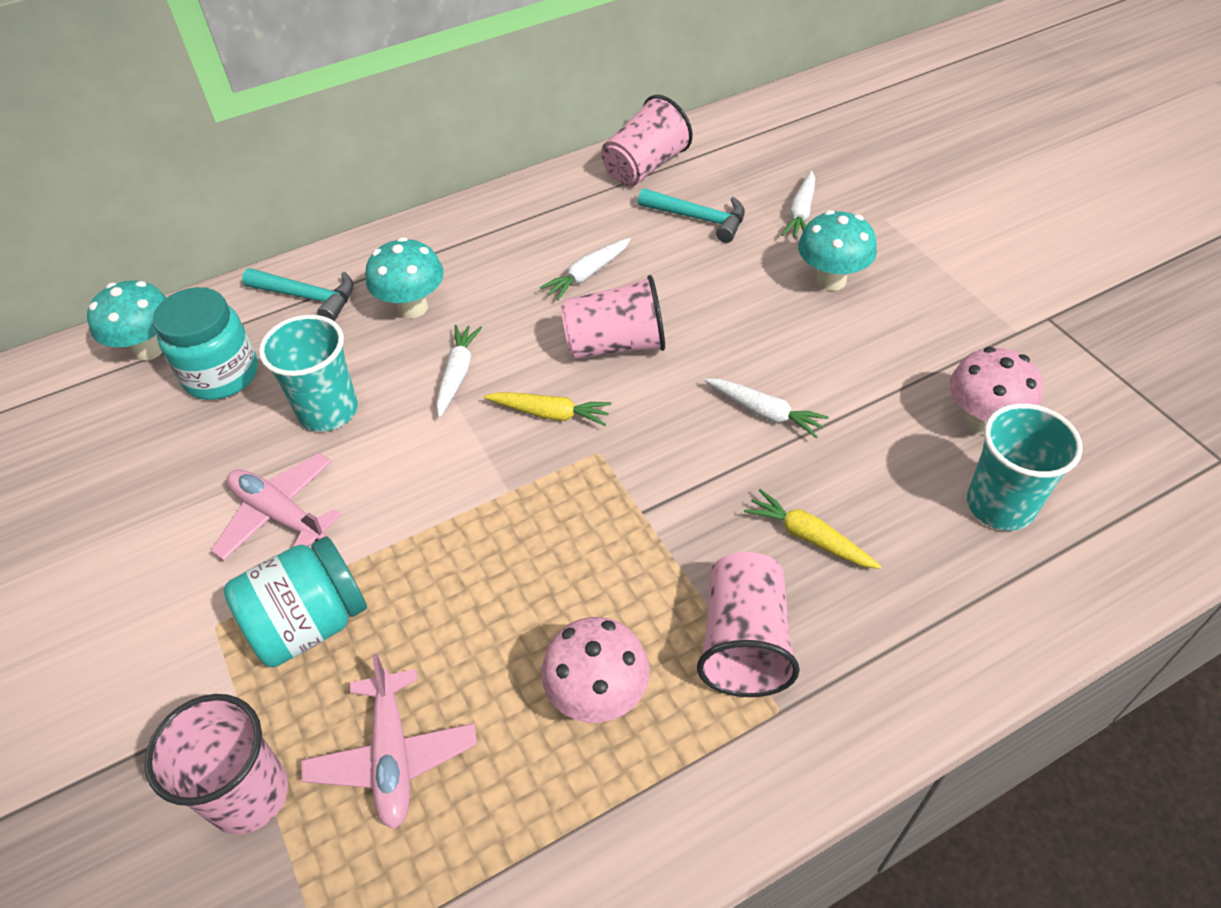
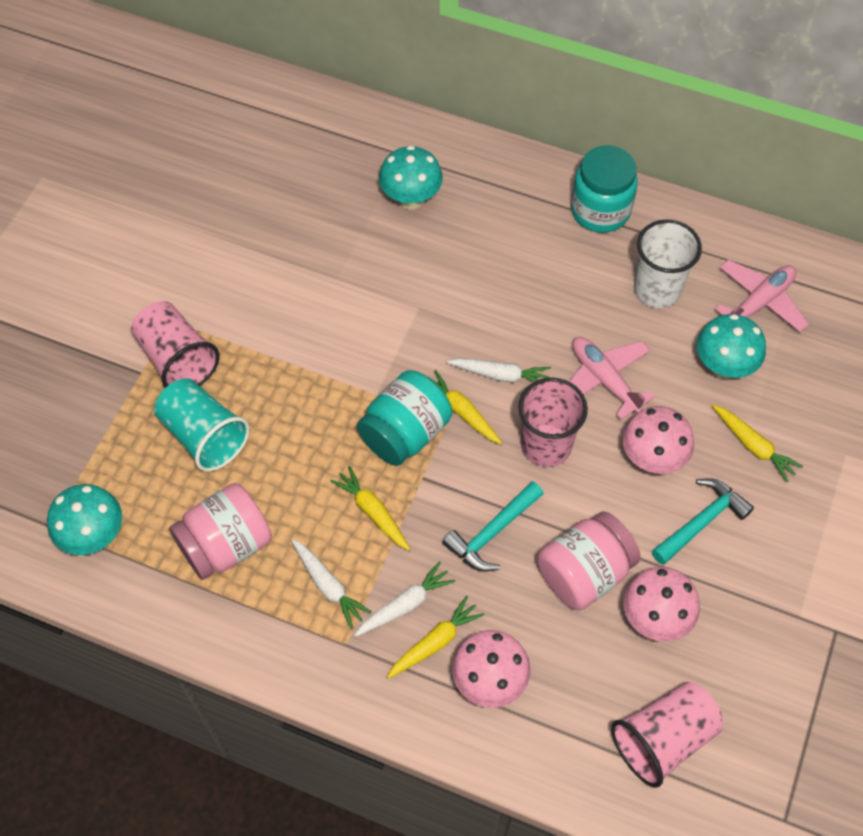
pink cup: 4 -> 3
pink jar: 0 -> 2
pink mushroom: 2 -> 3
turquoise cup: 2 -> 1
white carrot: 4 -> 3
white cup: 0 -> 1
yellow carrot: 2 -> 4

